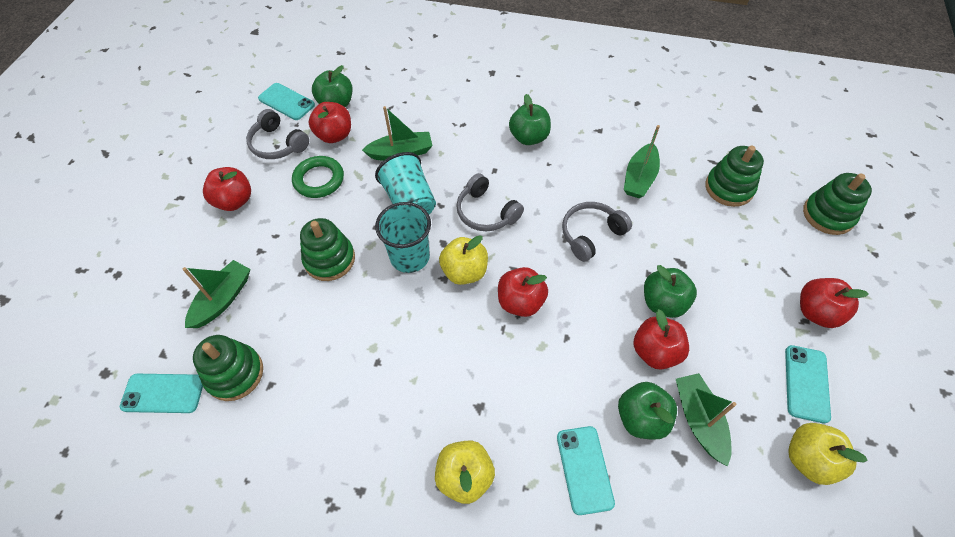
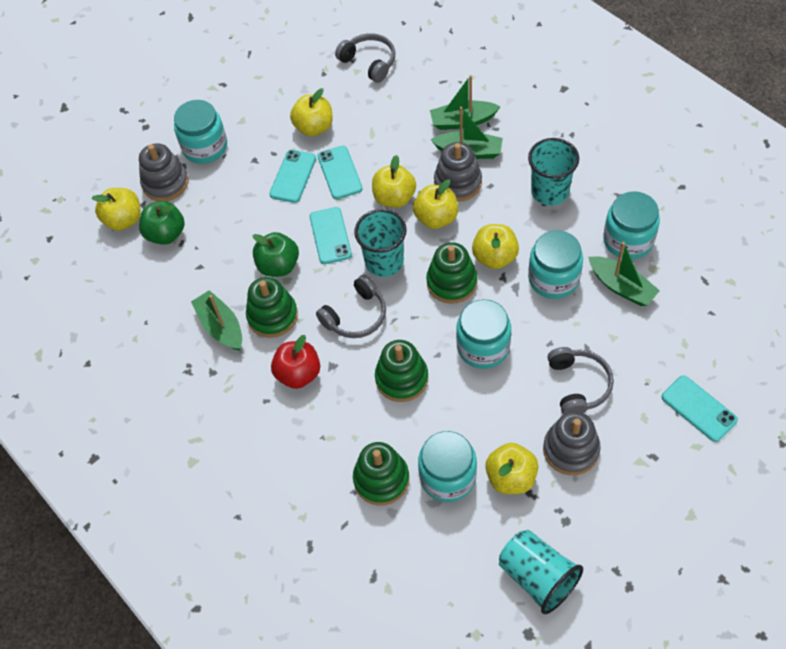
green apple: 4 -> 2
green ring: 1 -> 0
grey stacking toy: 0 -> 3
red apple: 5 -> 1
turquoise cup: 2 -> 3
turquoise jar: 0 -> 5
yellow apple: 3 -> 6

